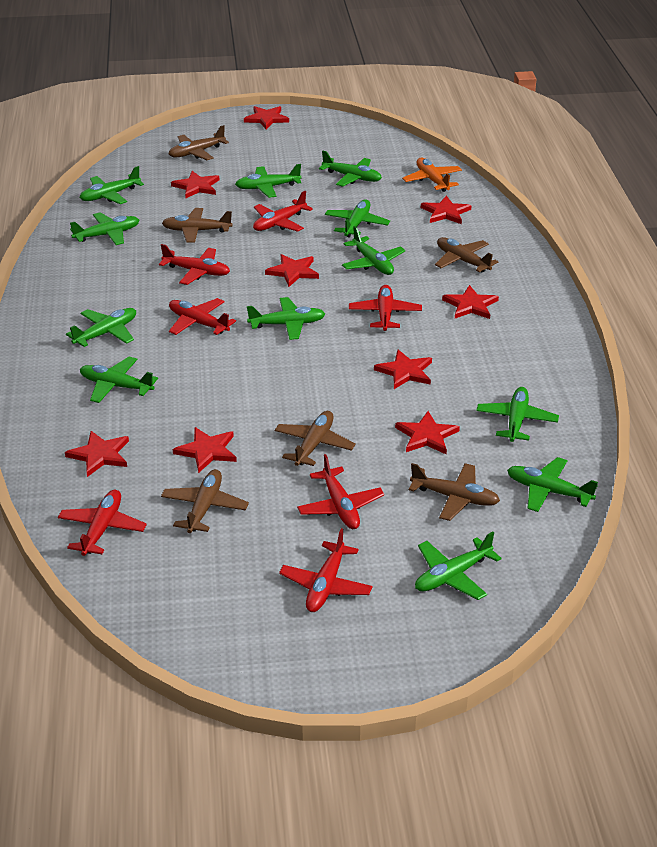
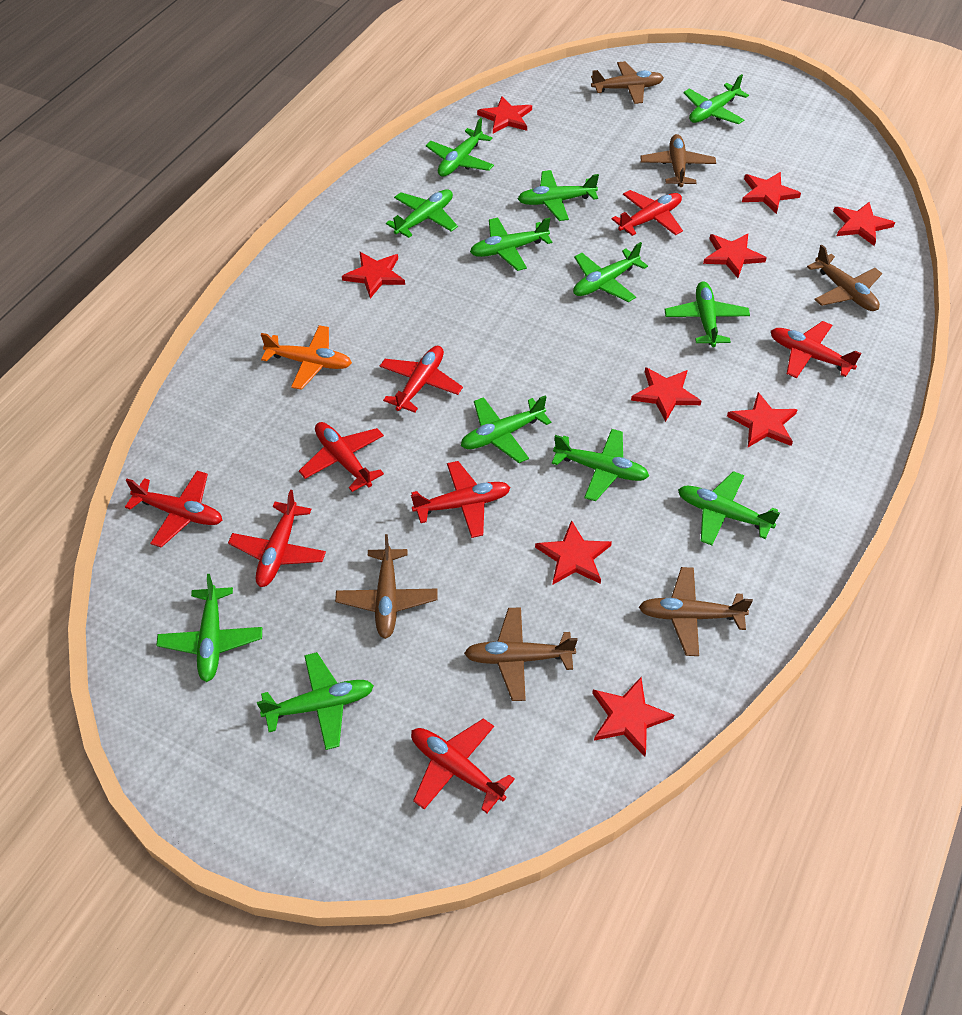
red plane: 7 -> 8

